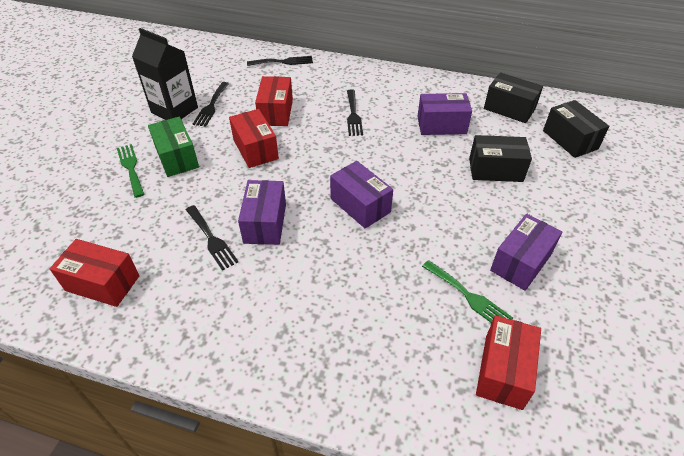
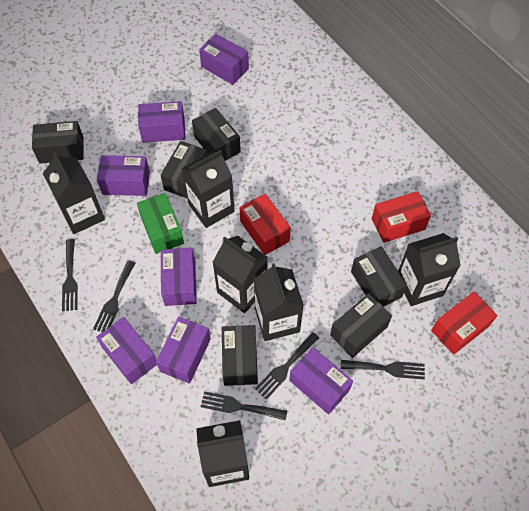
black box: 3 -> 6
black carton: 1 -> 6
black fork: 4 -> 5
green fork: 2 -> 0
purple box: 4 -> 7
red box: 4 -> 3

